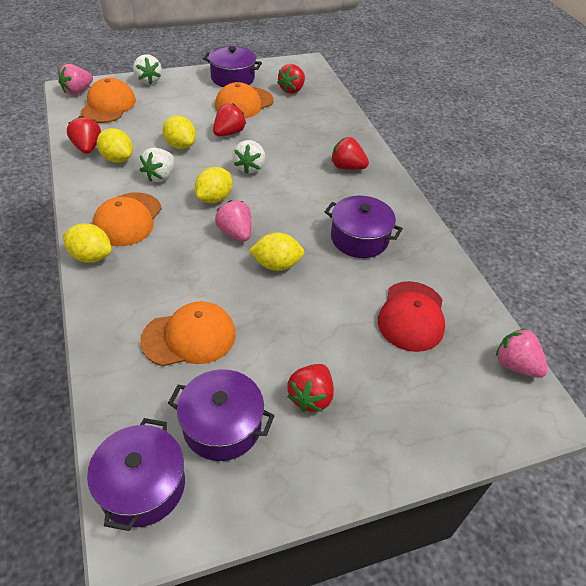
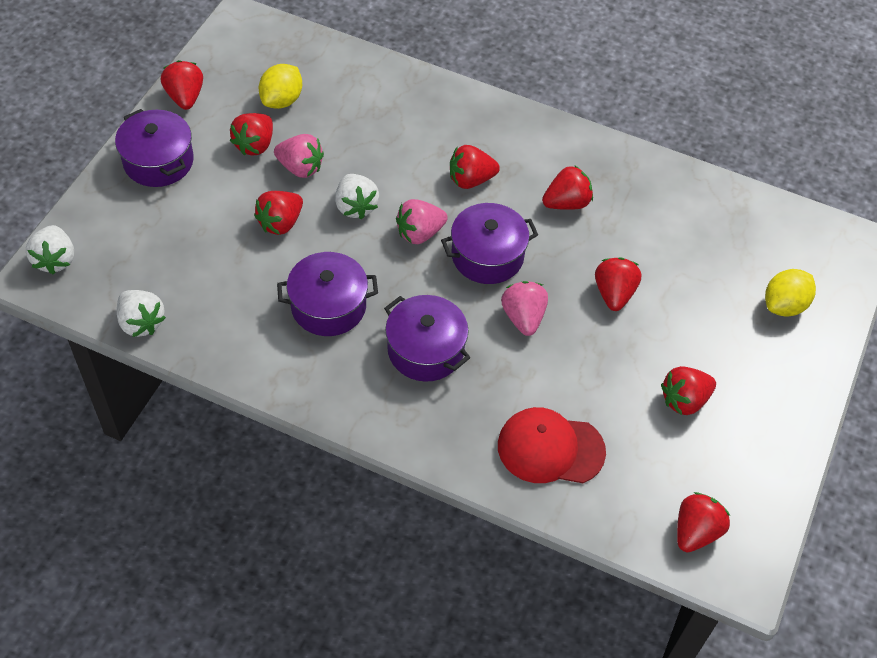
orange cap: 4 -> 0
red strawberry: 5 -> 8
yellow lemon: 5 -> 2

